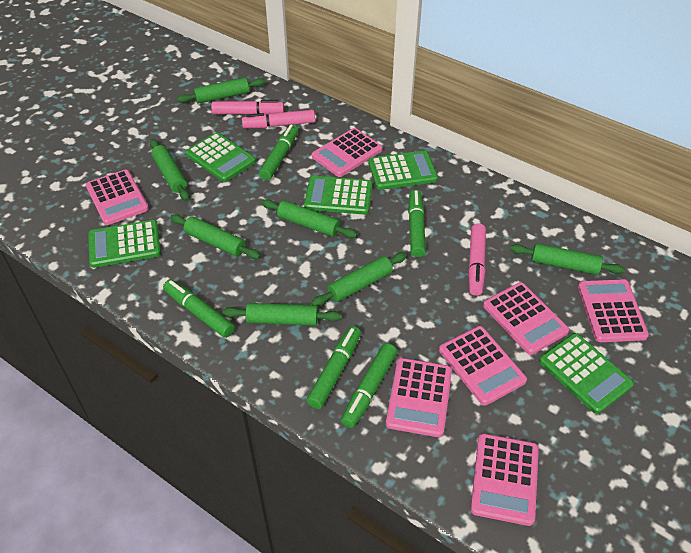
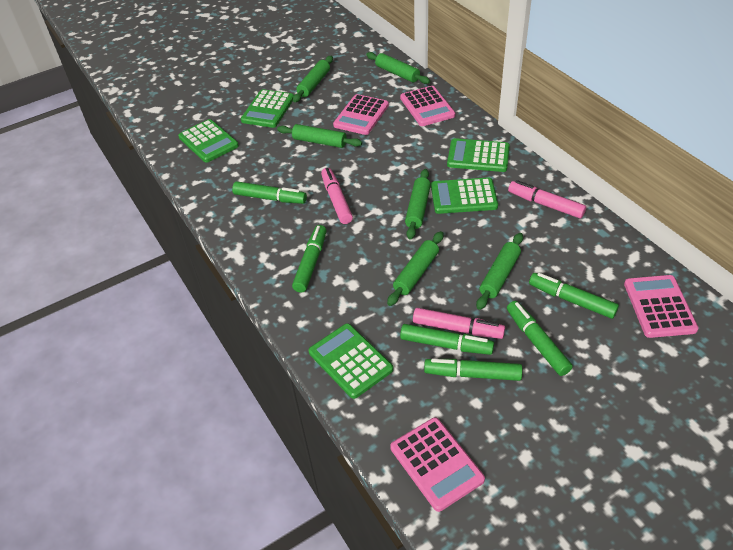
green marker: 5 -> 6
green rolling pin: 7 -> 6
pink calculator: 7 -> 4

